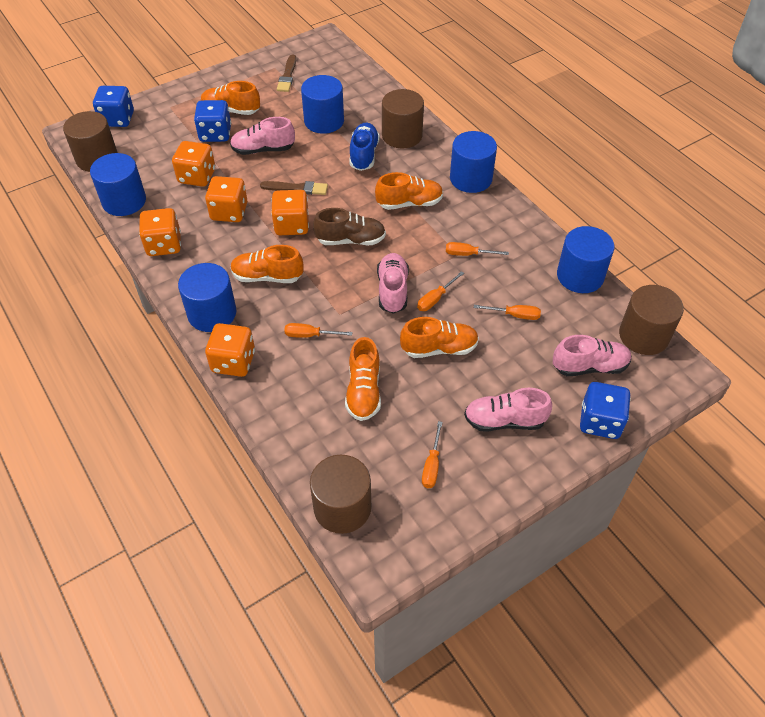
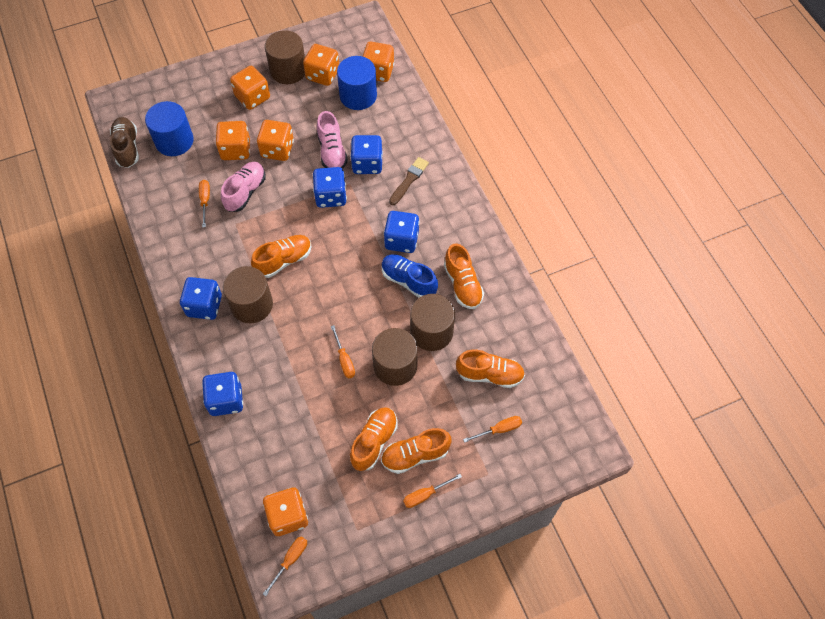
blue cylinder: 5 -> 2
blue dice: 3 -> 5
brown brush: 2 -> 1
orange dice: 5 -> 6
pink shoe: 4 -> 2

